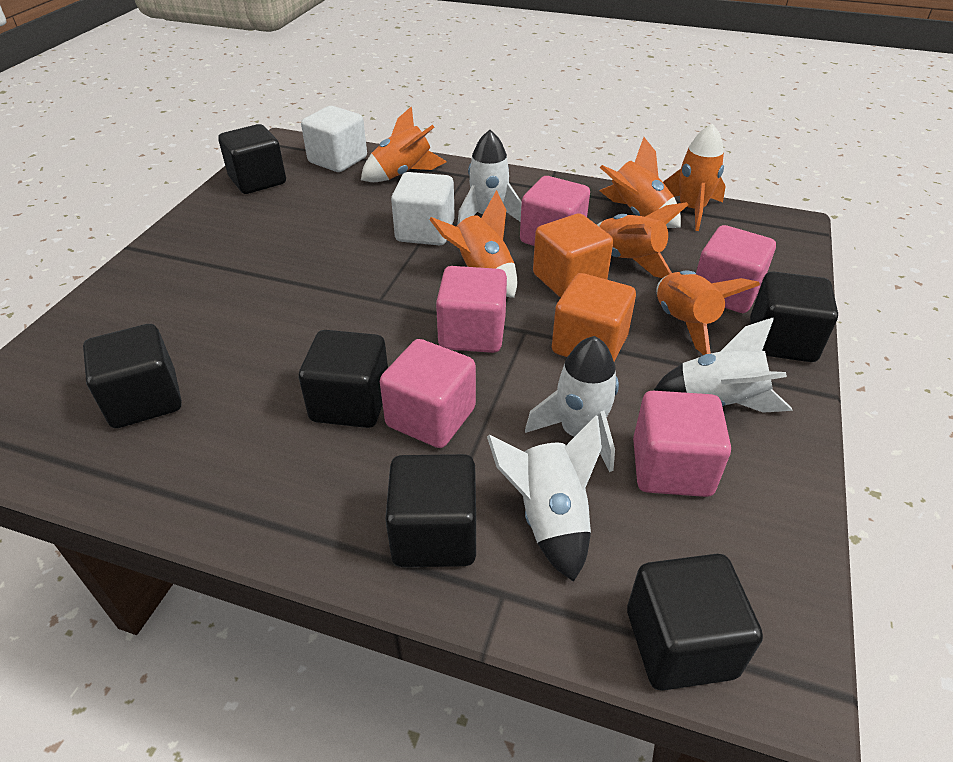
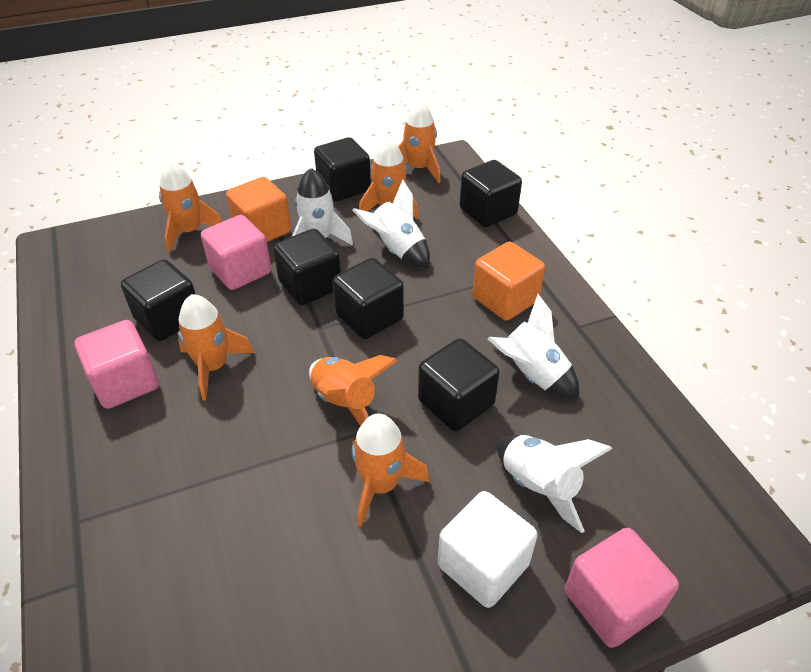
pink cube: 5 -> 3
white cube: 2 -> 1

